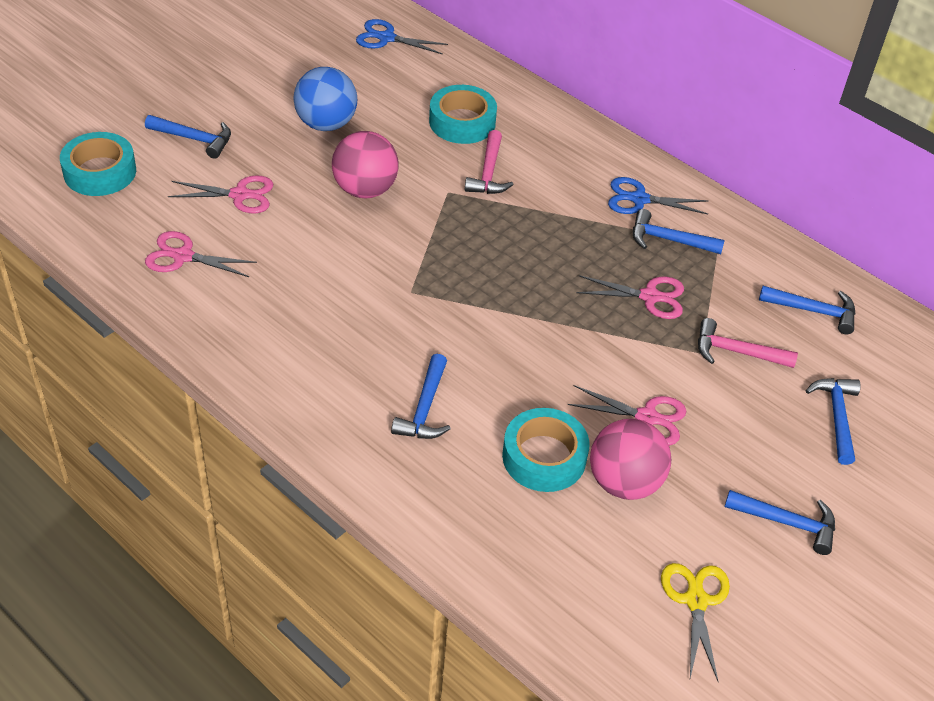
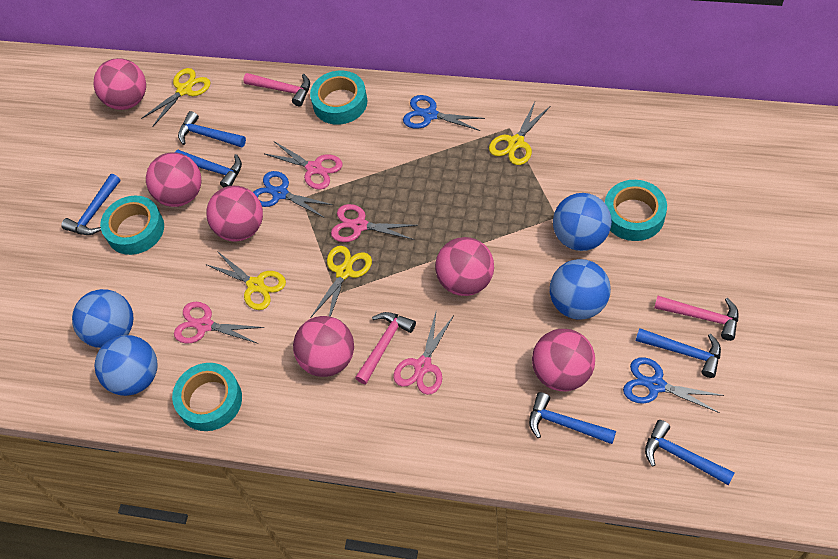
blue ball: 1 -> 4
blue scissors: 2 -> 3
pink ball: 2 -> 6
pink hammer: 2 -> 3
turquoise tape: 3 -> 4
yellow scissors: 1 -> 4

